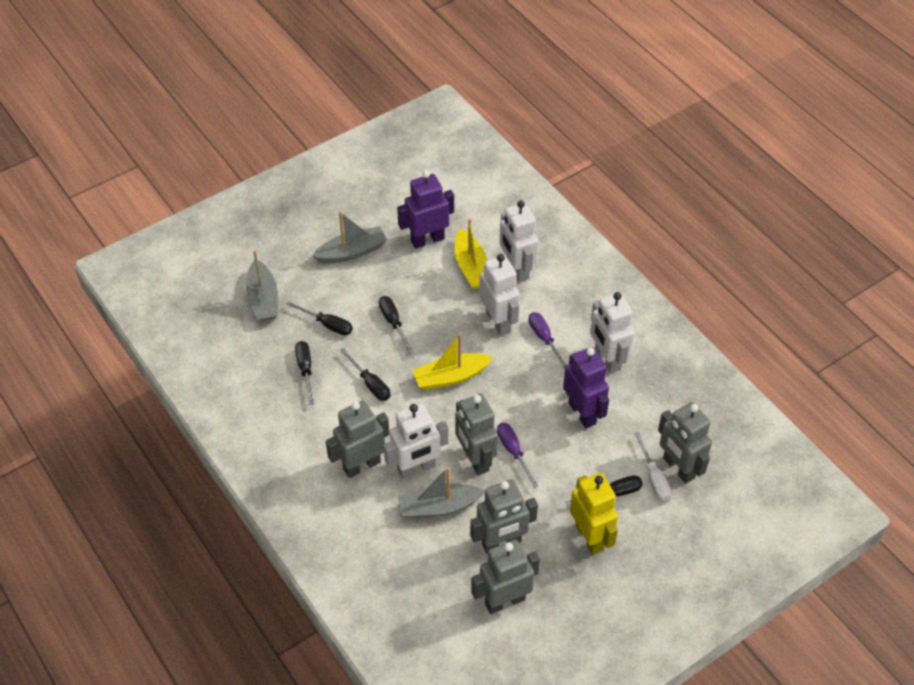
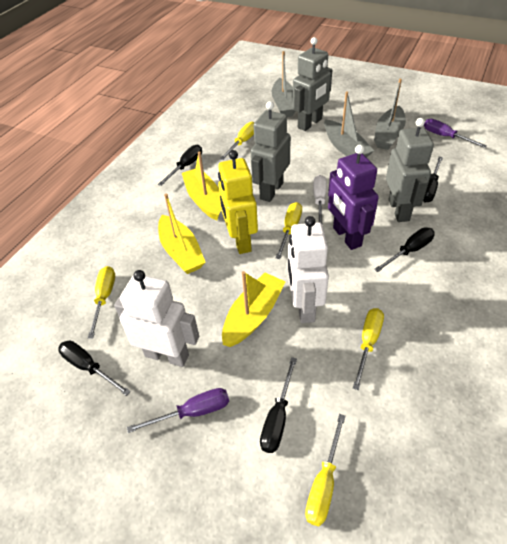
grey robot: 5 -> 3
purple robot: 2 -> 1
white robot: 4 -> 2
yellow boat: 2 -> 3
yellow screwdriver: 0 -> 5

